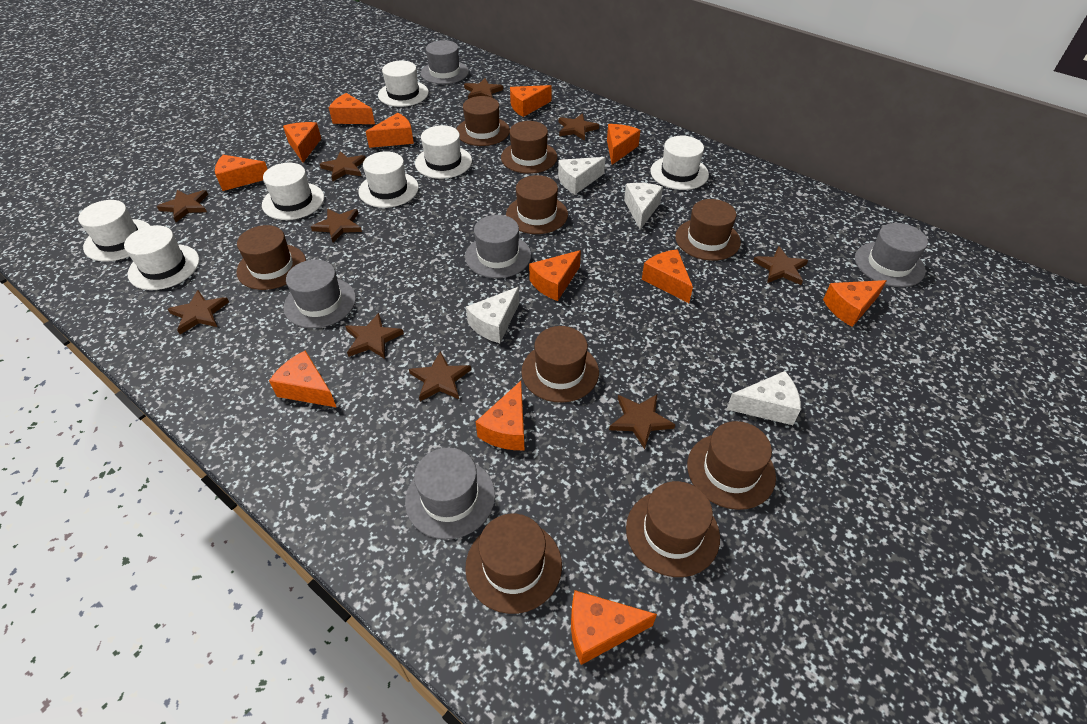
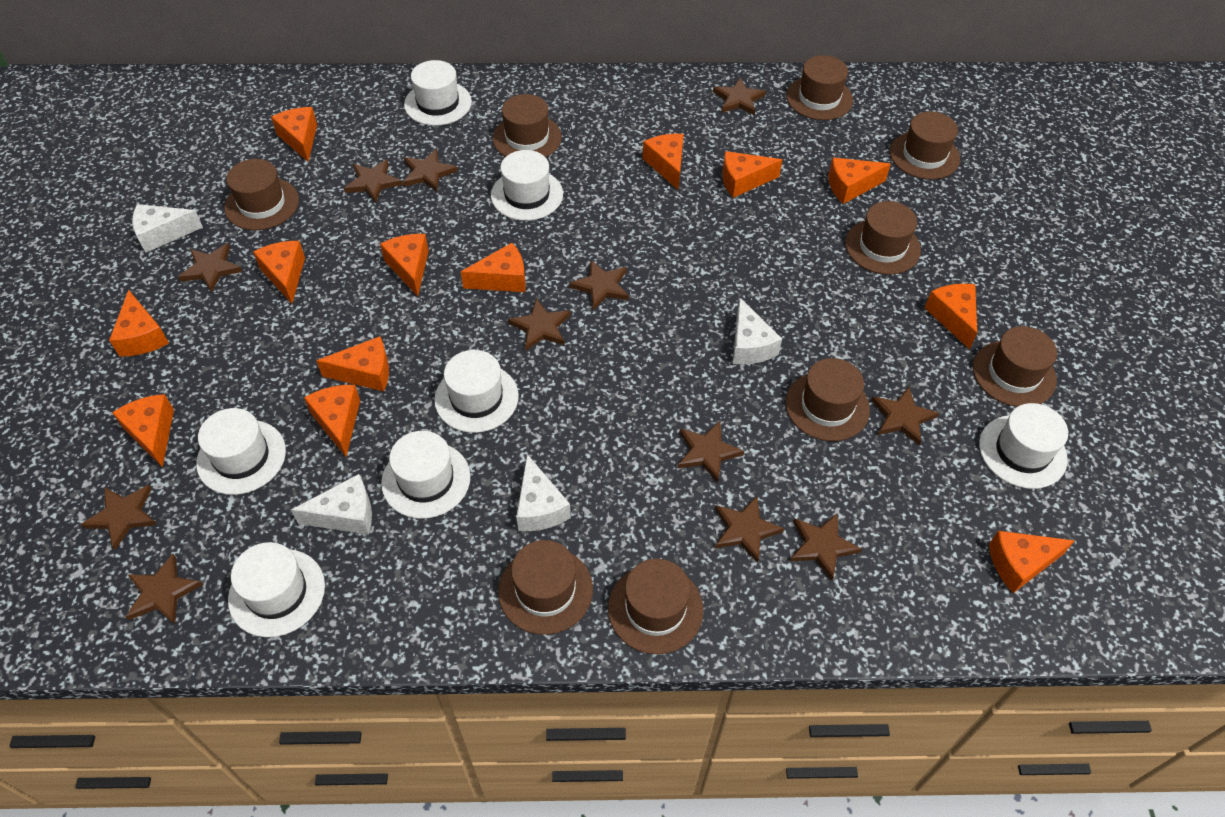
brown star: 10 -> 12
grey hat: 5 -> 0
orange cheese: 12 -> 13

